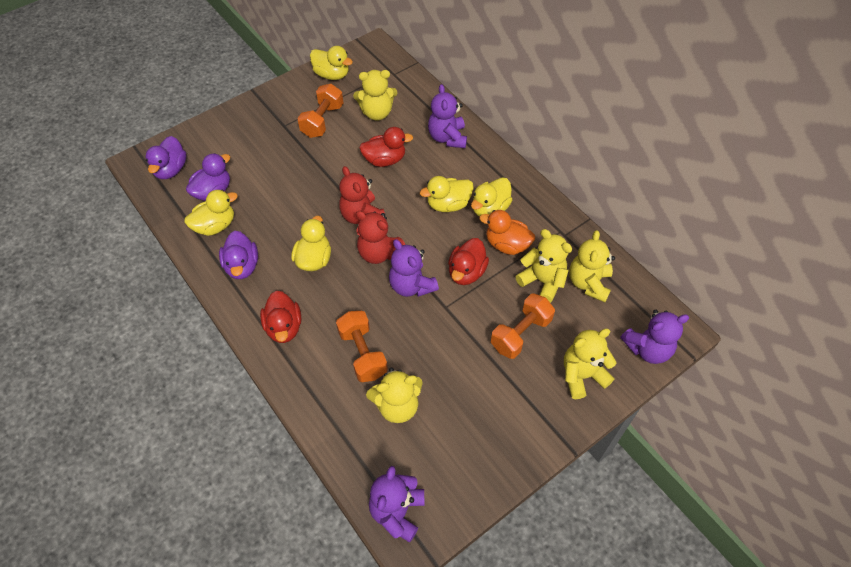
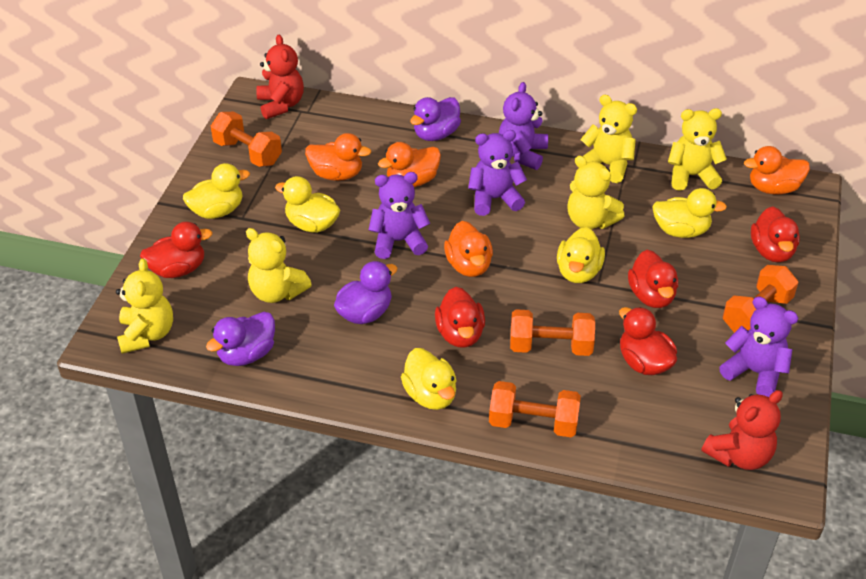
orange duck: 1 -> 4
orange dumbbell: 3 -> 4
red duck: 3 -> 5

